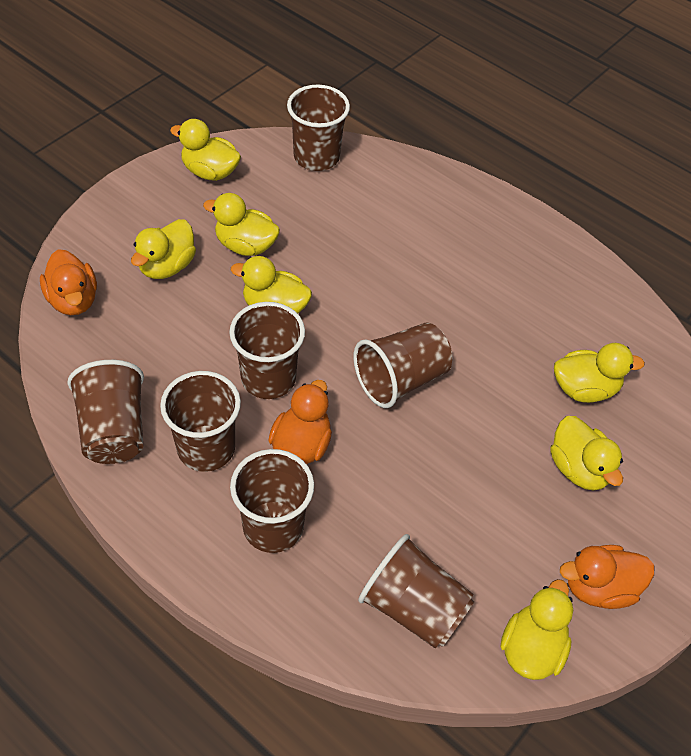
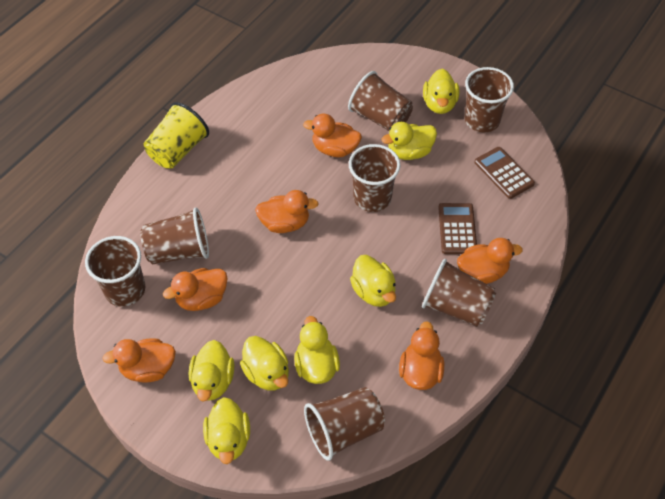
brown calculator: 0 -> 2
orange duck: 3 -> 6
yellow cup: 0 -> 1

